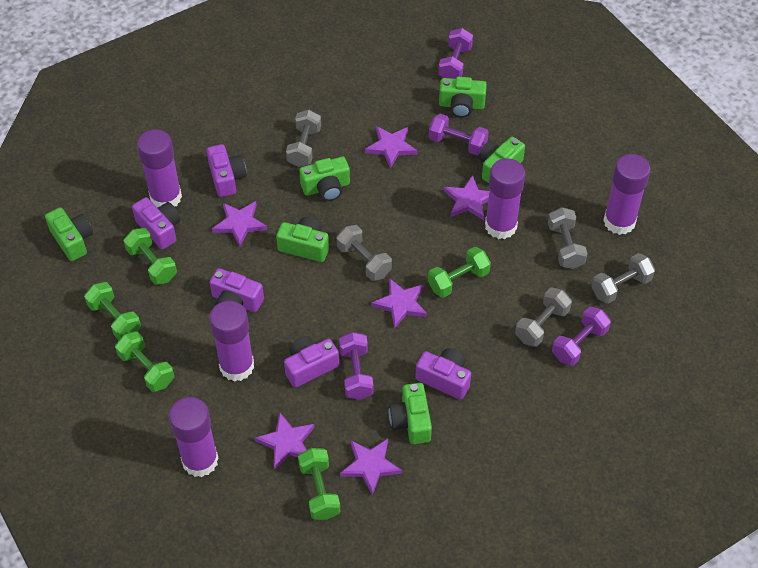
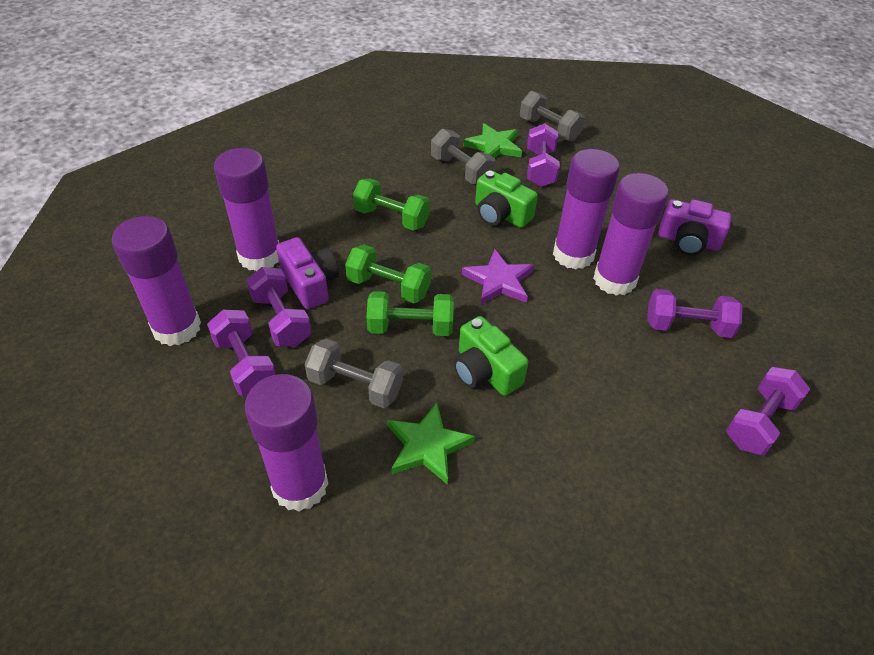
green camera: 6 -> 2
green dumbbell: 5 -> 3
green star: 0 -> 2
grey dumbbell: 5 -> 3
purple camera: 5 -> 2
purple dumbbell: 4 -> 5
purple star: 6 -> 1

